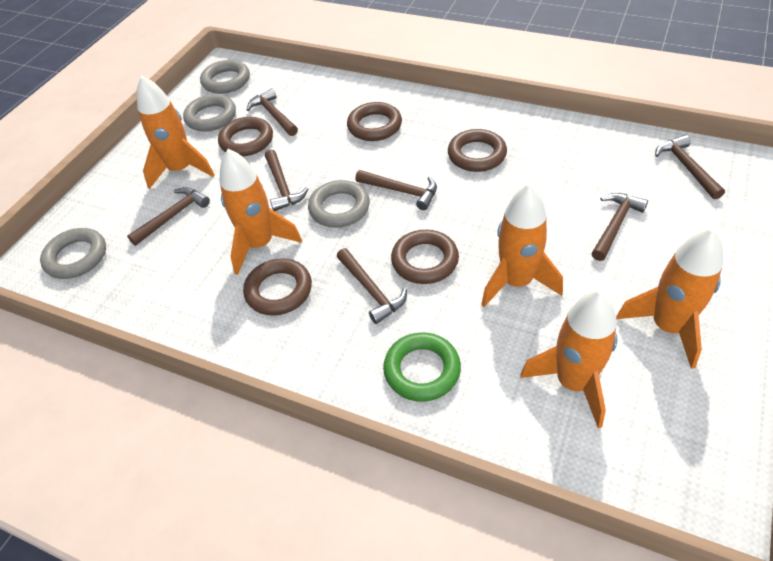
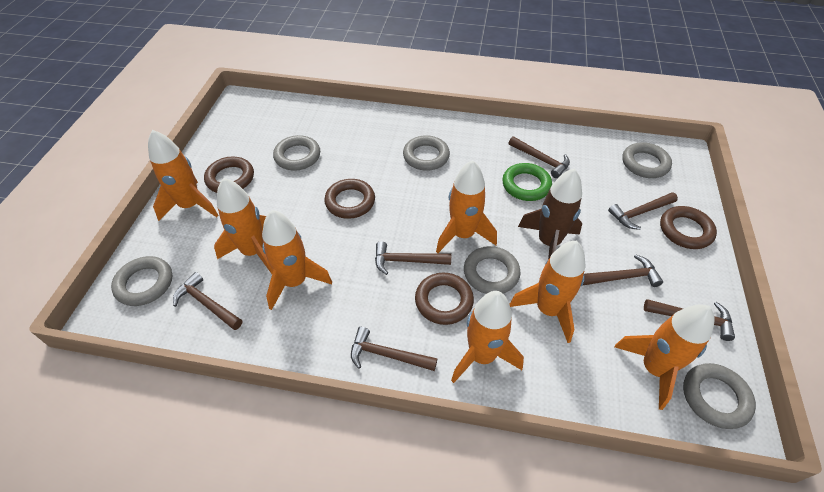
brown ring: 5 -> 4
brown rocket: 0 -> 1
grey ring: 4 -> 6
orange rocket: 5 -> 7

